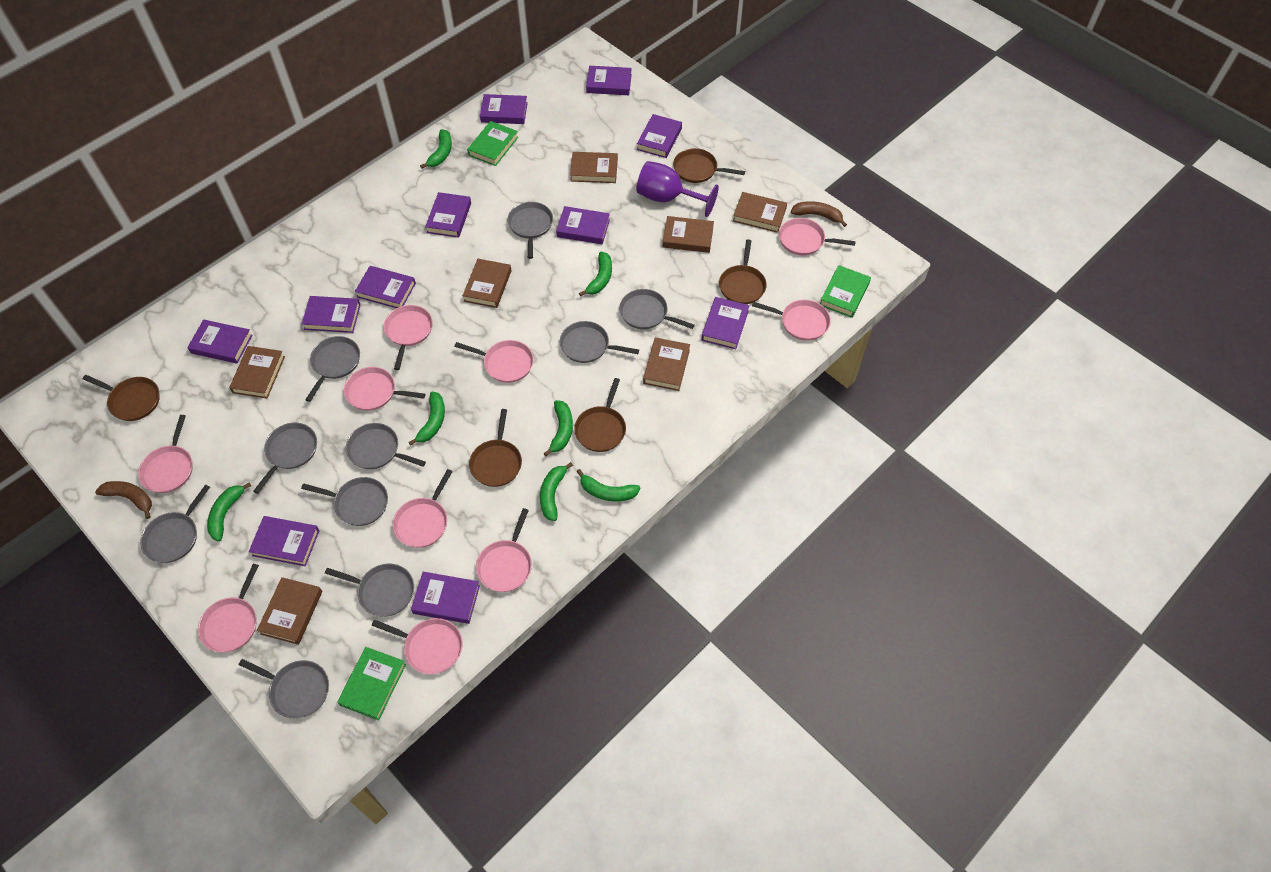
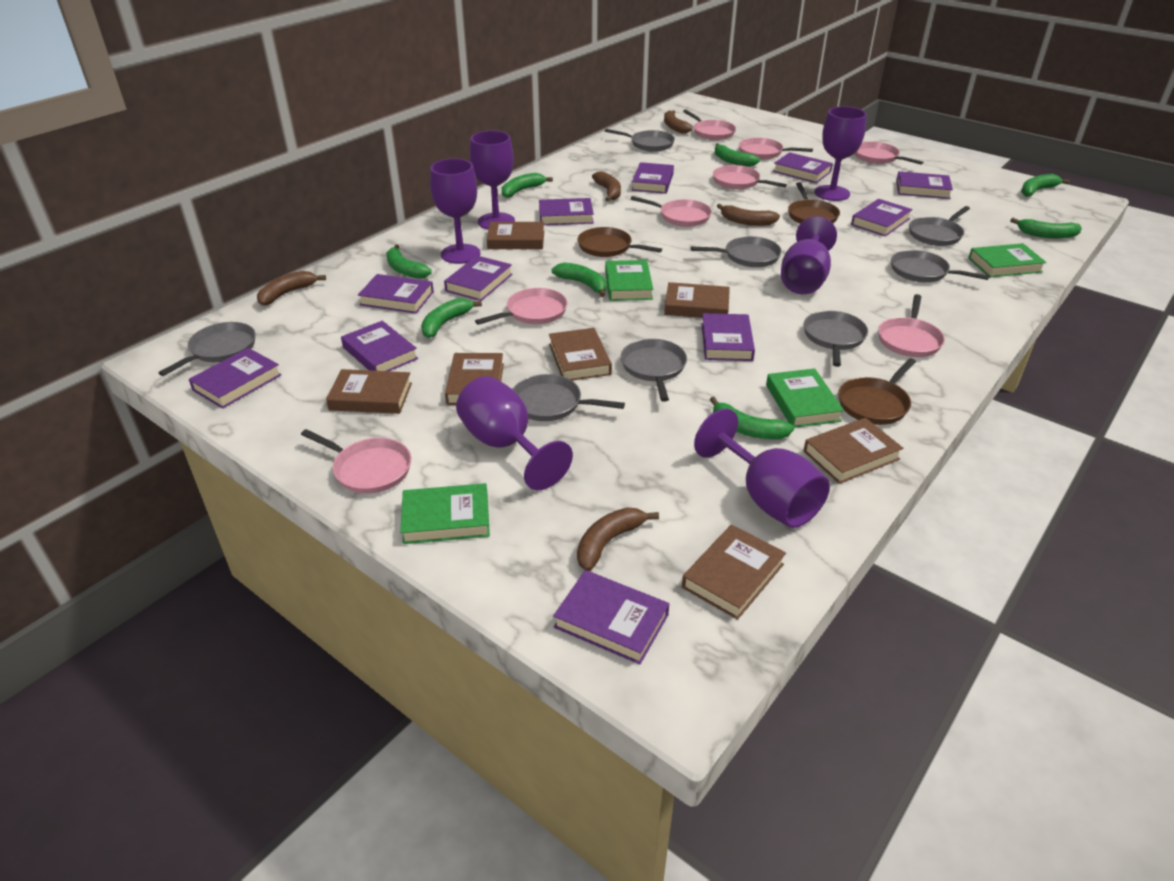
brown banana: 2 -> 5
brown pan: 5 -> 3
green banana: 7 -> 8
green book: 3 -> 4
grey pan: 10 -> 8
pink pan: 10 -> 8
purple goblet: 1 -> 6

